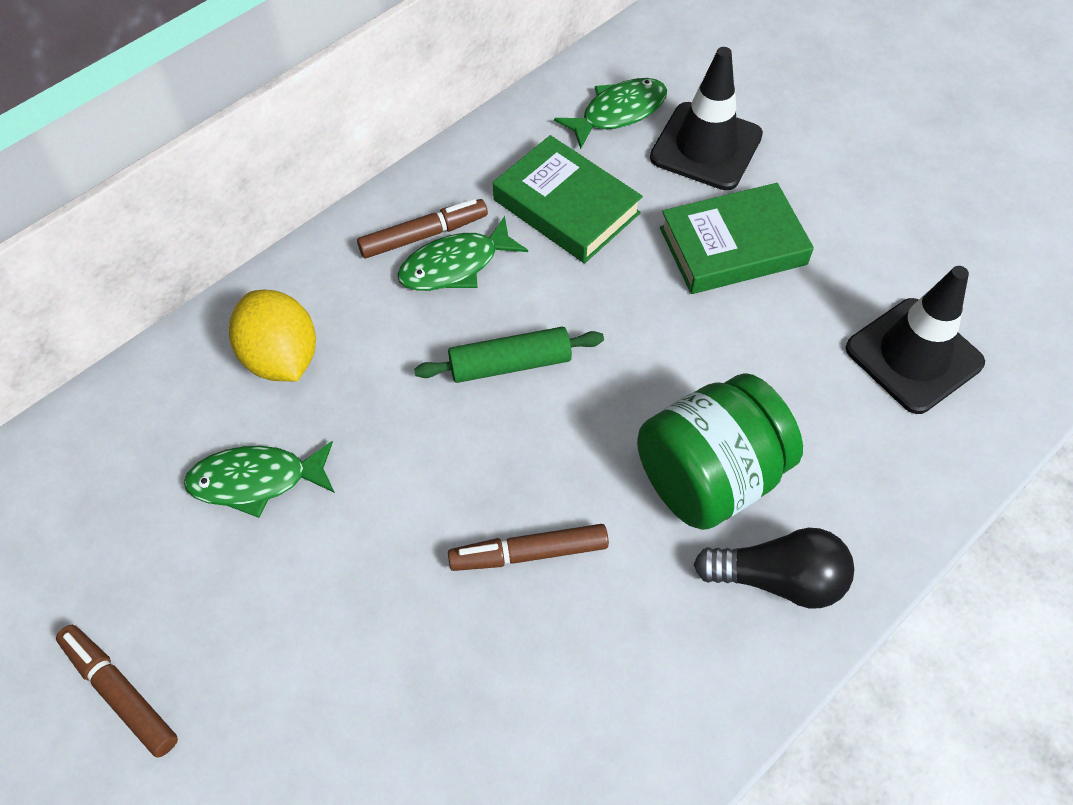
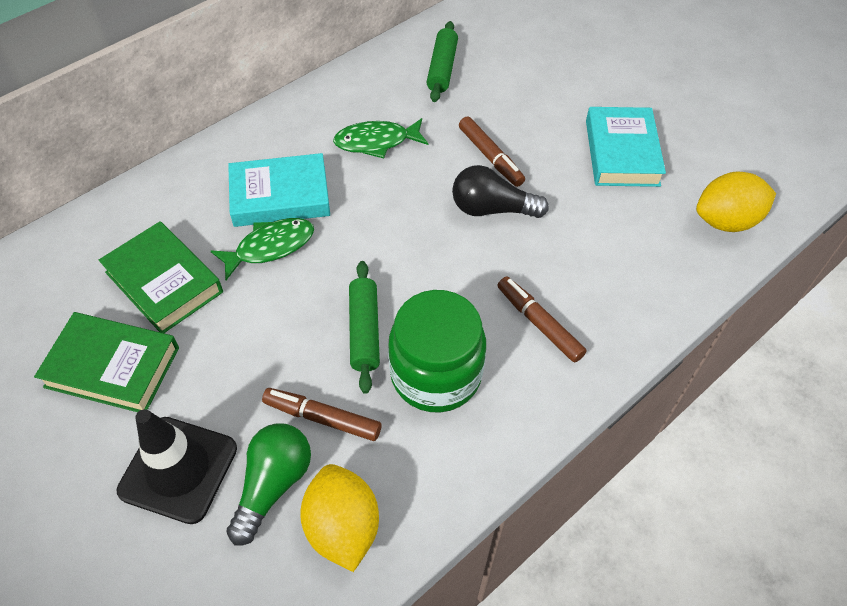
black traffic cone: 2 -> 1
green fish: 3 -> 2
green light bulb: 0 -> 1
green rolling pin: 1 -> 2
turquoise book: 0 -> 2
yellow lemon: 1 -> 2

